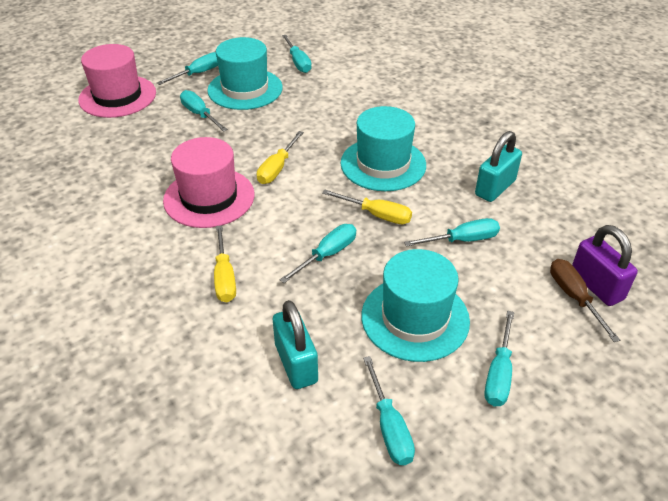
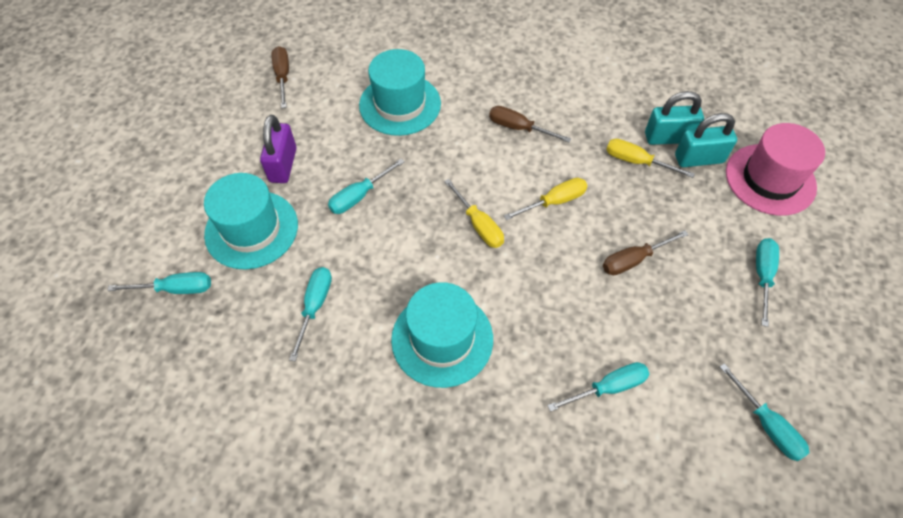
brown screwdriver: 1 -> 3
pink hat: 2 -> 1
turquoise screwdriver: 7 -> 6

